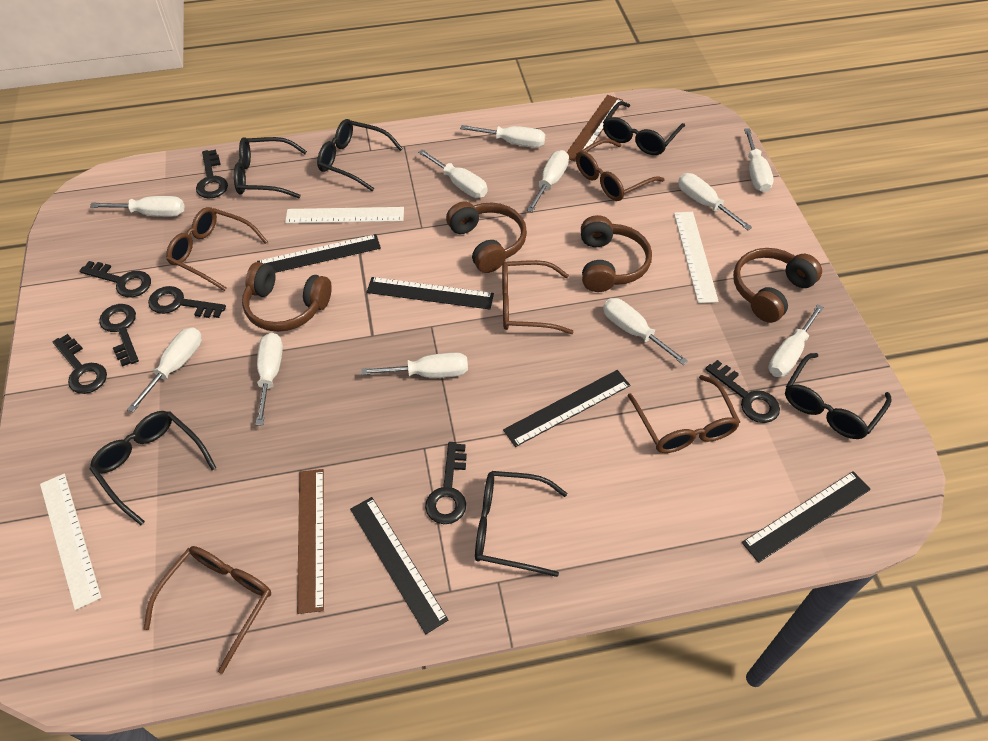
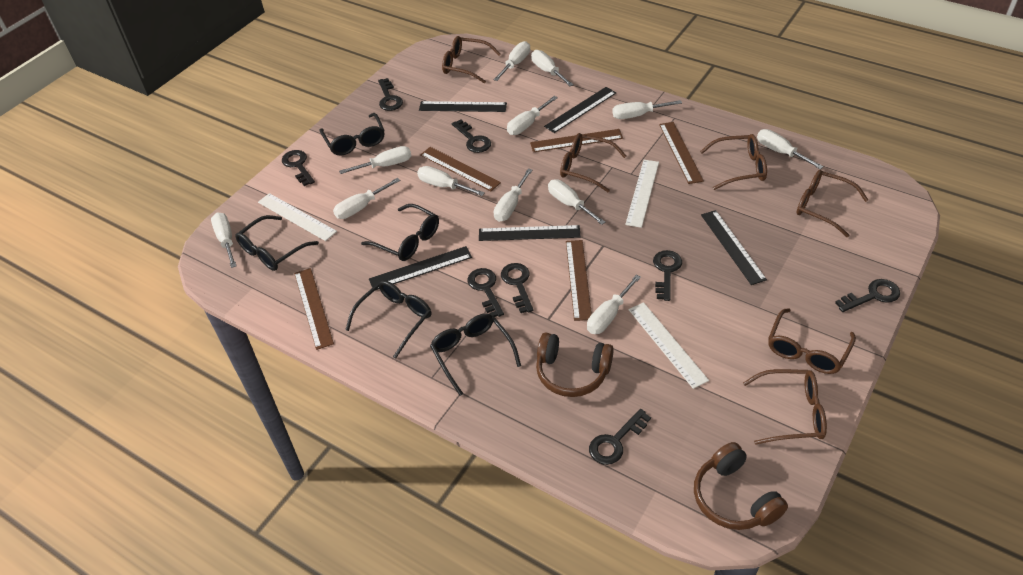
black glasses: 6 -> 5
black key: 7 -> 8
brown glasses: 5 -> 6
brown headphones: 4 -> 2
brown ruler: 2 -> 5
white screwdriver: 11 -> 12

